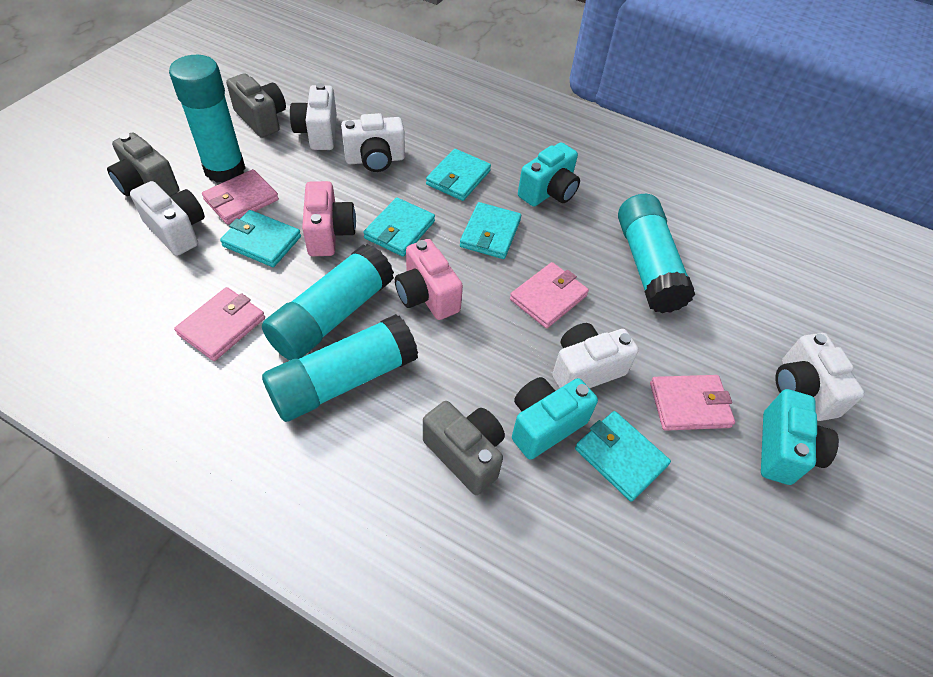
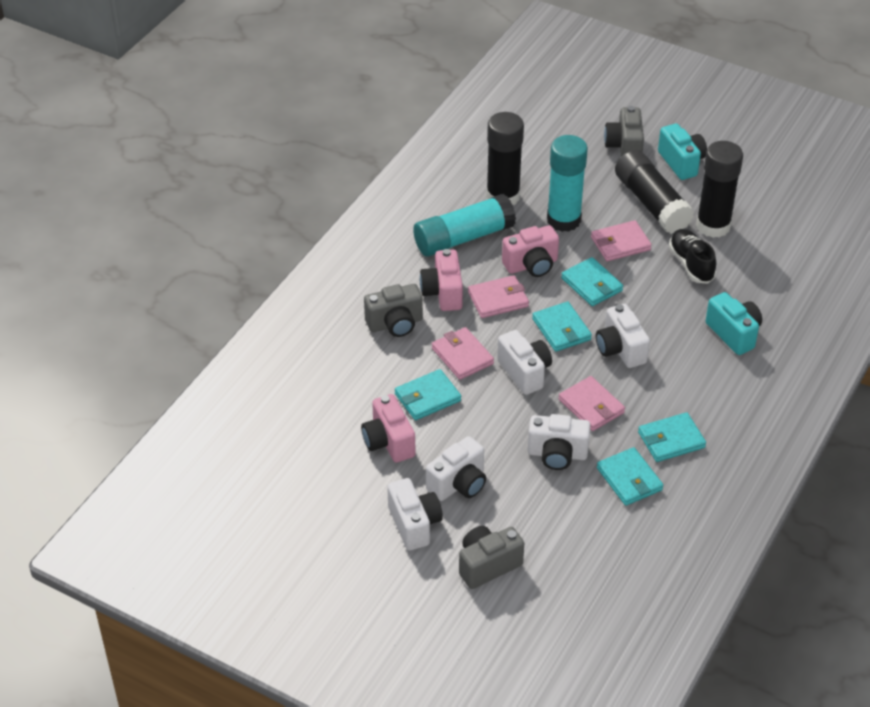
black glue stick: 0 -> 3
black shoe: 0 -> 1
pink camera: 2 -> 3
turquoise camera: 3 -> 2
turquoise glue stick: 4 -> 2

